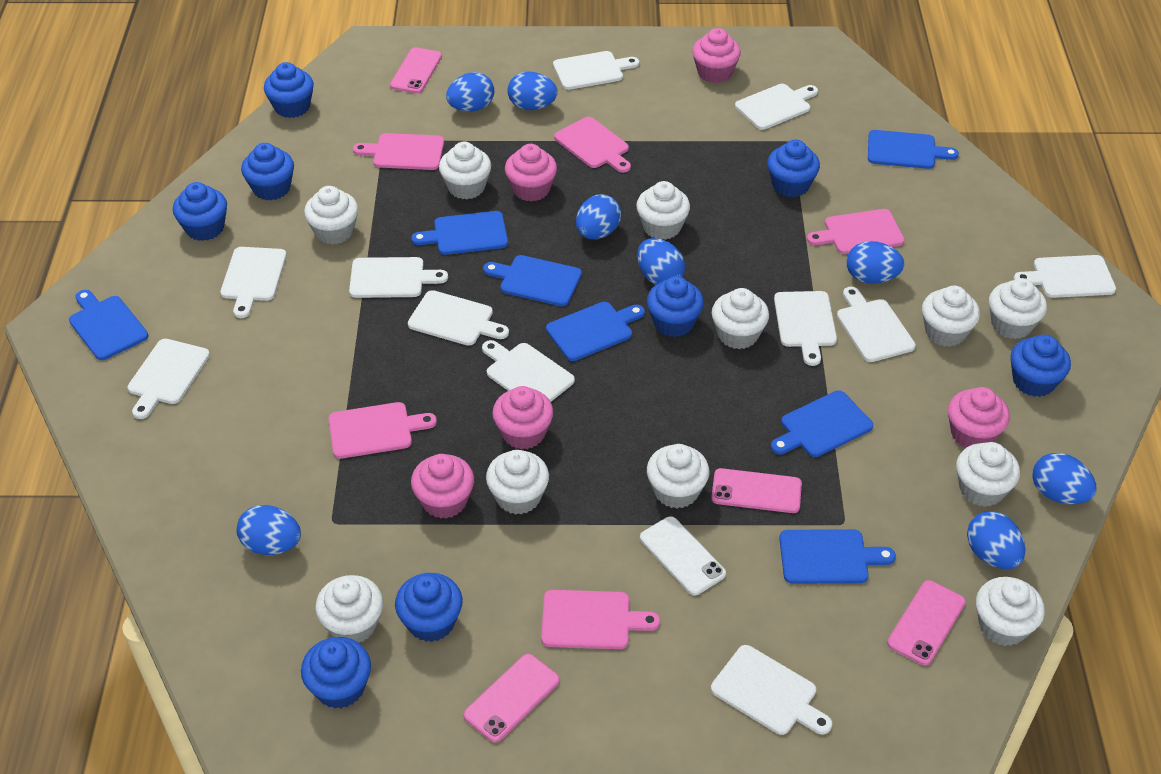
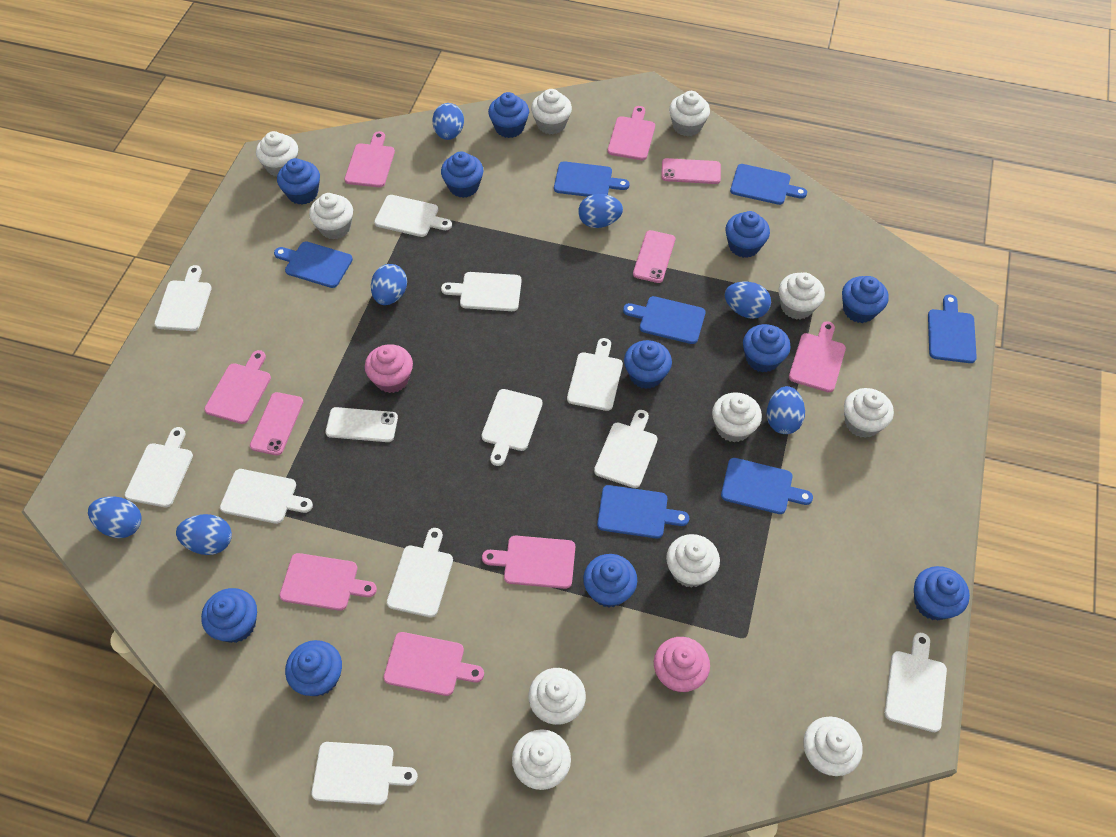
blue cupcake: 8 -> 11
blue egg: 8 -> 7
pink cupcake: 5 -> 2
pink cutting board: 5 -> 7
pink phone: 4 -> 3

